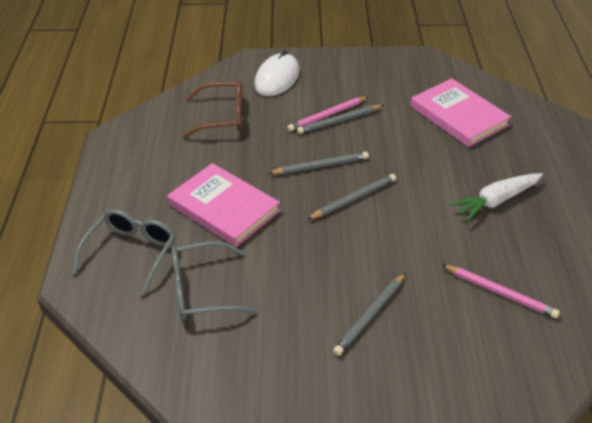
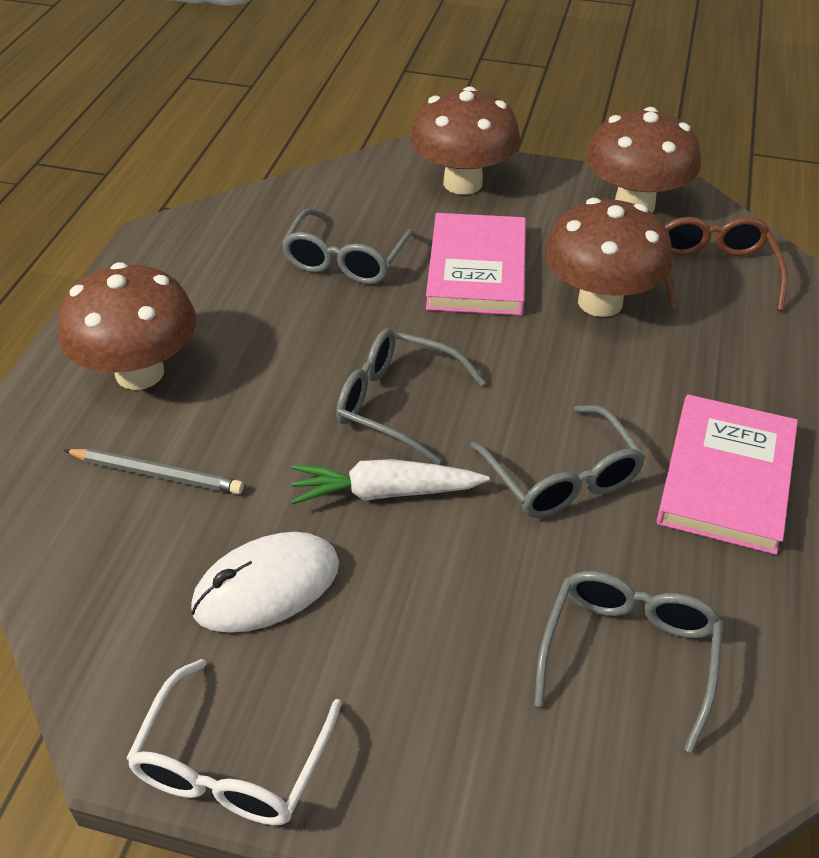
brown mushroom: 0 -> 4
grey glasses: 2 -> 4
grey pencil: 4 -> 1
pink pencil: 2 -> 0
white glasses: 0 -> 1

